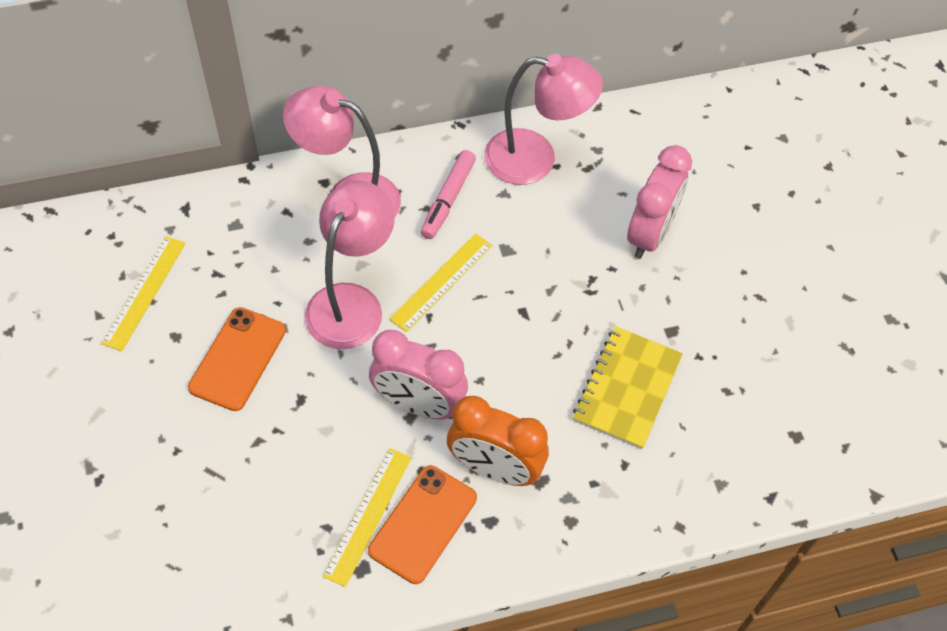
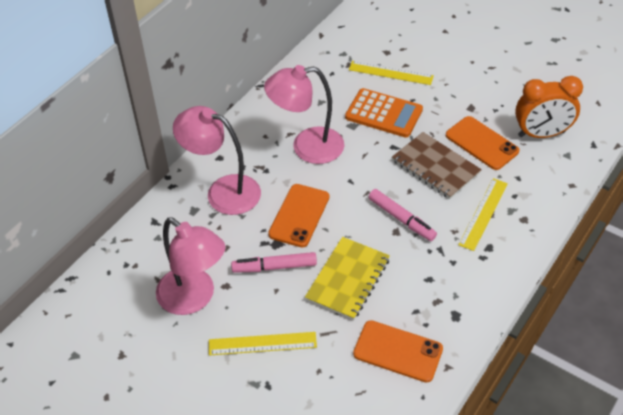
brown notebook: 0 -> 1
orange calculator: 0 -> 1
orange phone: 2 -> 3
pink clock: 2 -> 0
pink marker: 1 -> 2

